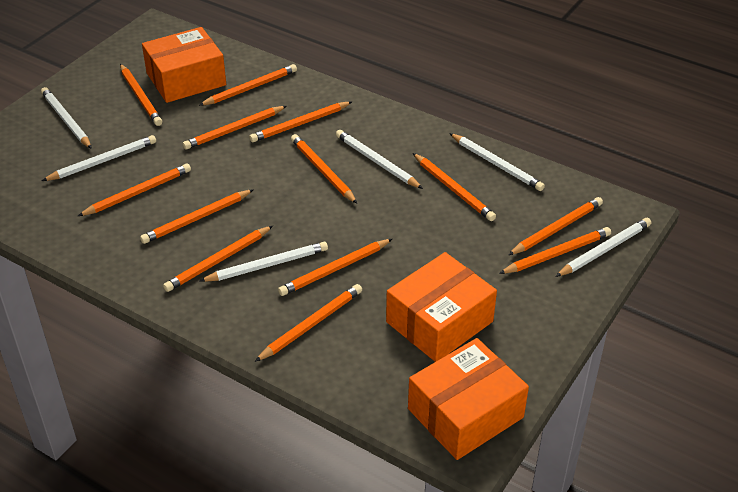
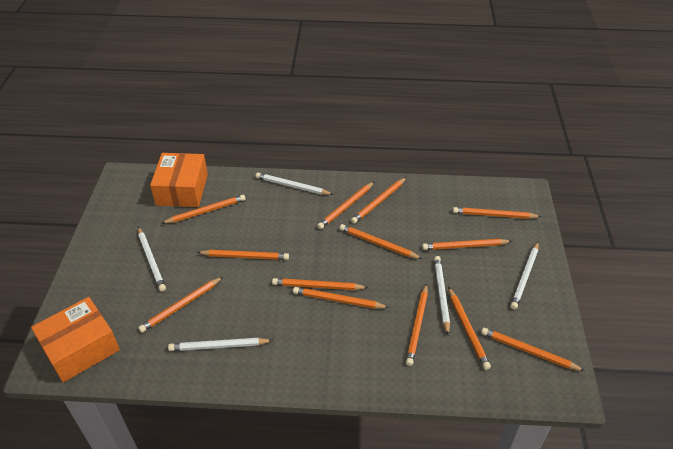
orange box: 3 -> 2
white pencil: 6 -> 5

